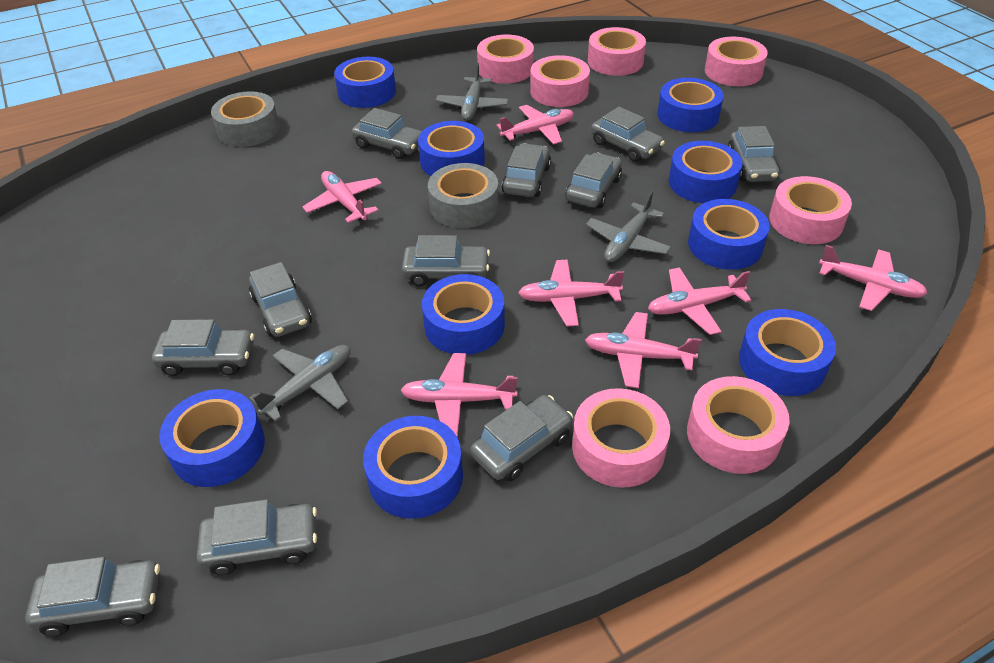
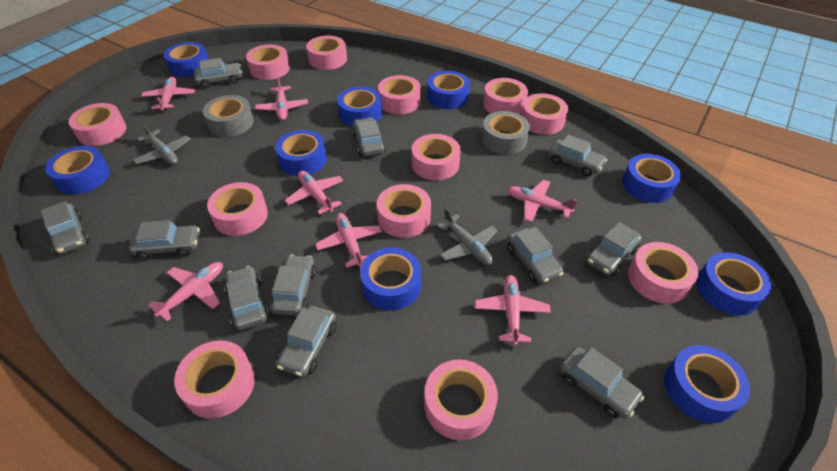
grey plane: 3 -> 2
pink tape: 7 -> 12

